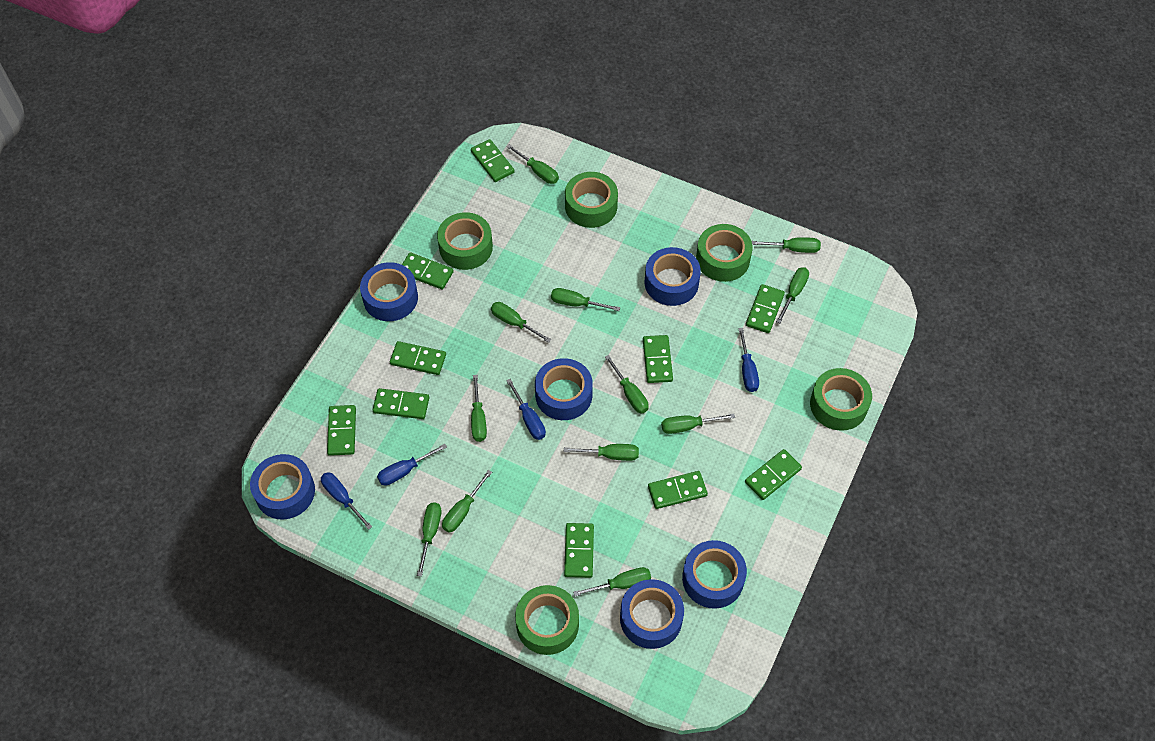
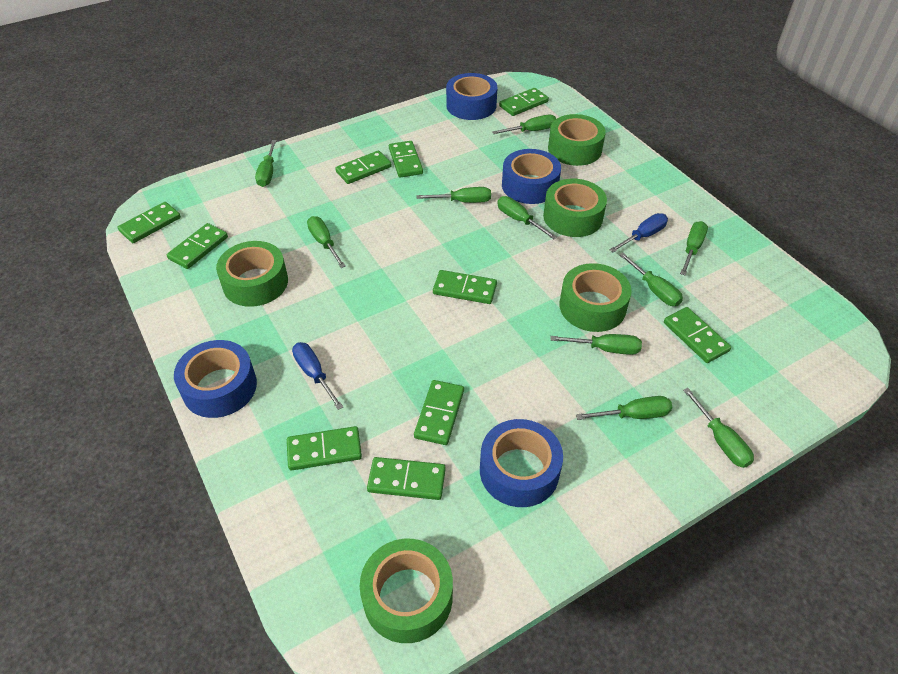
blue screwdriver: 4 -> 2
blue tape: 6 -> 4
green screwdriver: 12 -> 10

